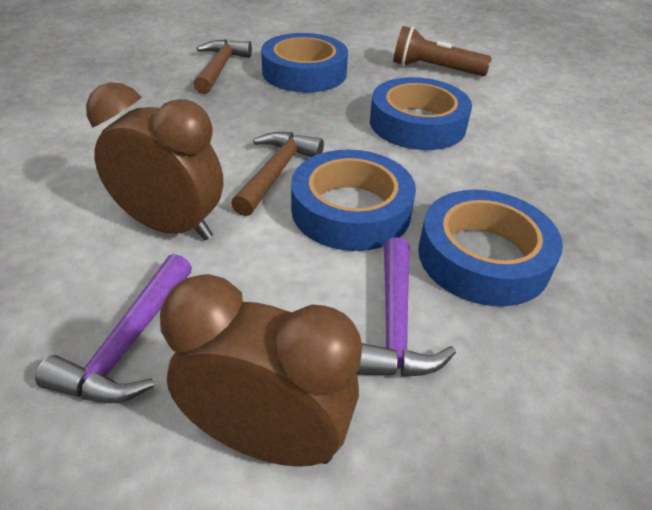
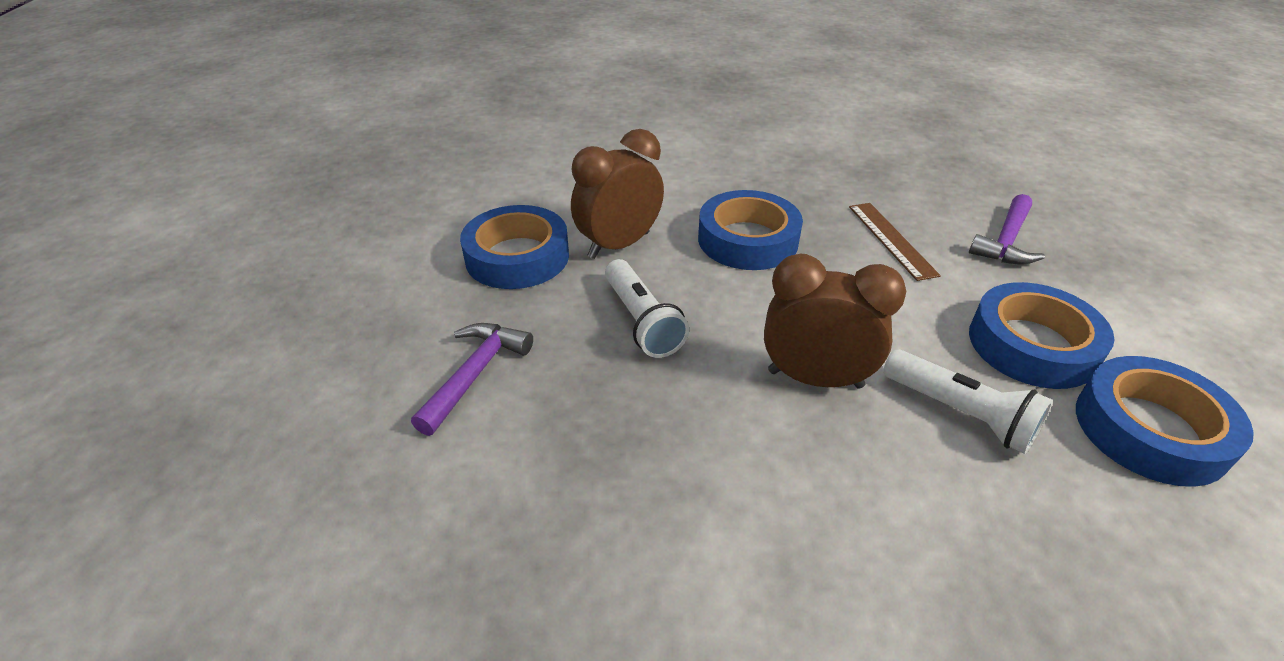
brown flashlight: 1 -> 0
brown hammer: 2 -> 0
brown ruler: 0 -> 1
white flashlight: 0 -> 2

